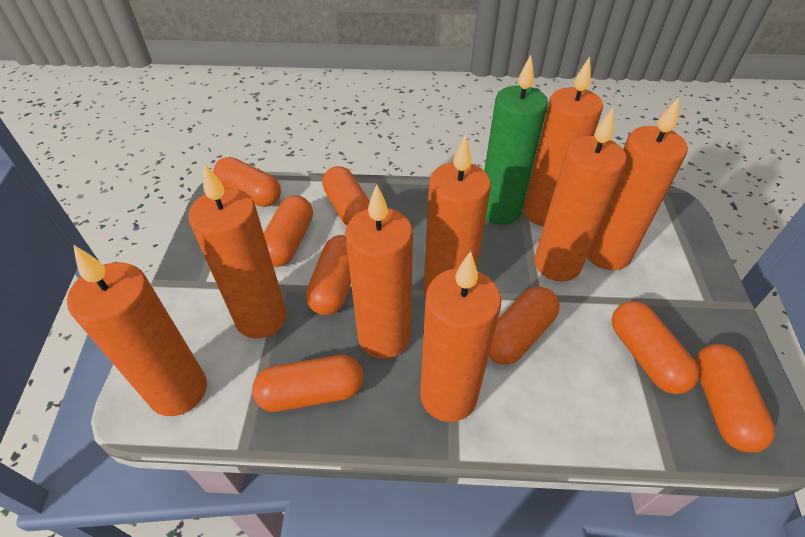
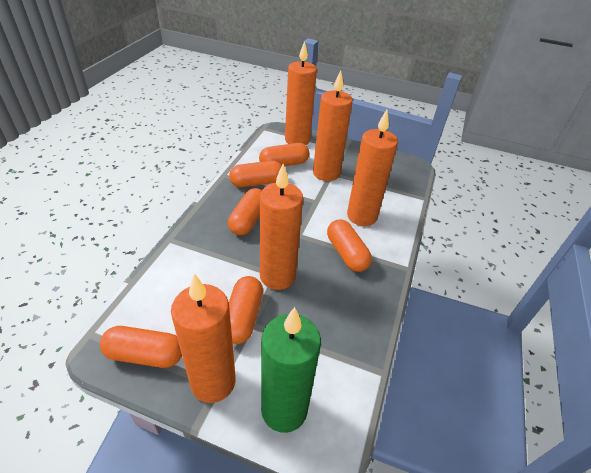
orange candle: 8 -> 5
orange capsule: 8 -> 6

